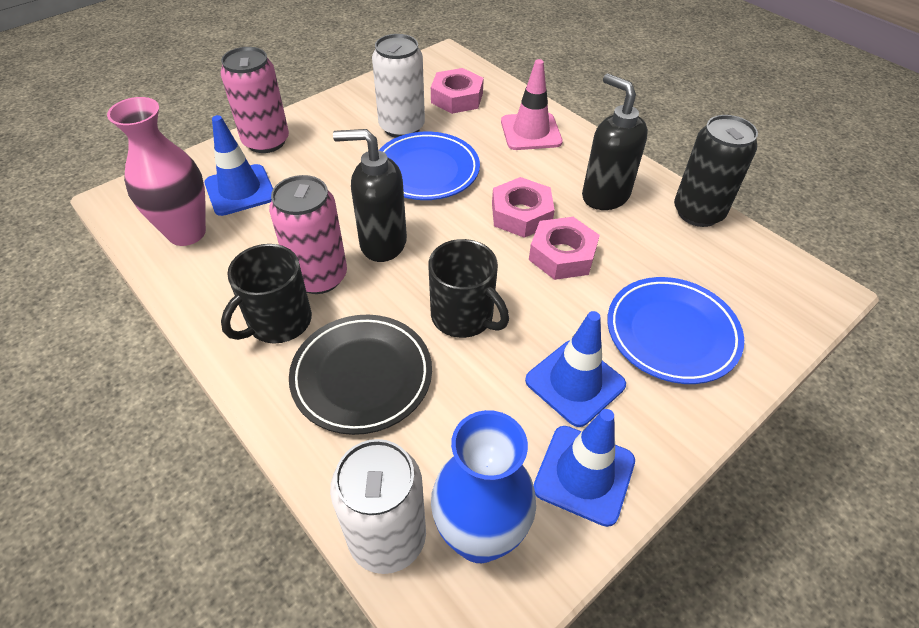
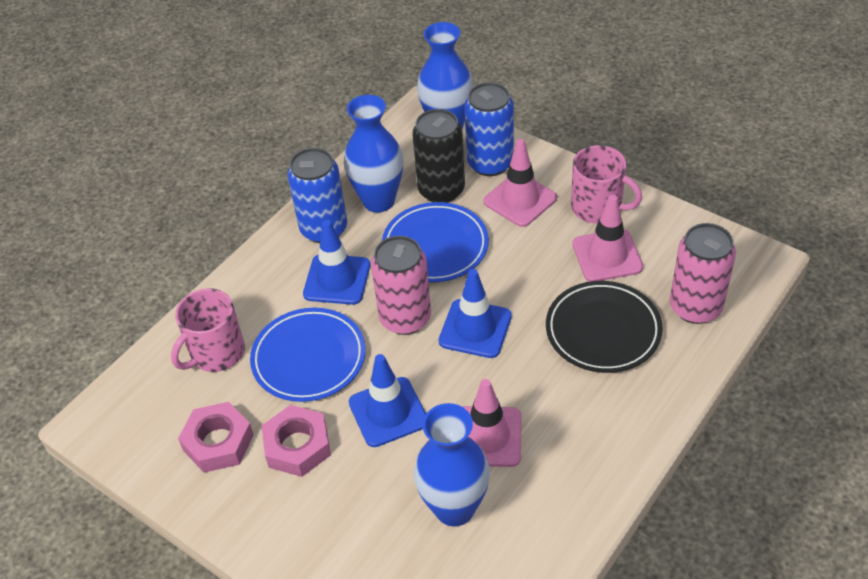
black mug: 2 -> 0
black soap dispenser: 2 -> 0
blue can: 0 -> 2
blue vase: 1 -> 3
pink mug: 0 -> 2
pink nut: 3 -> 2
pink traffic cone: 1 -> 3
pink vase: 1 -> 0
white can: 2 -> 0

